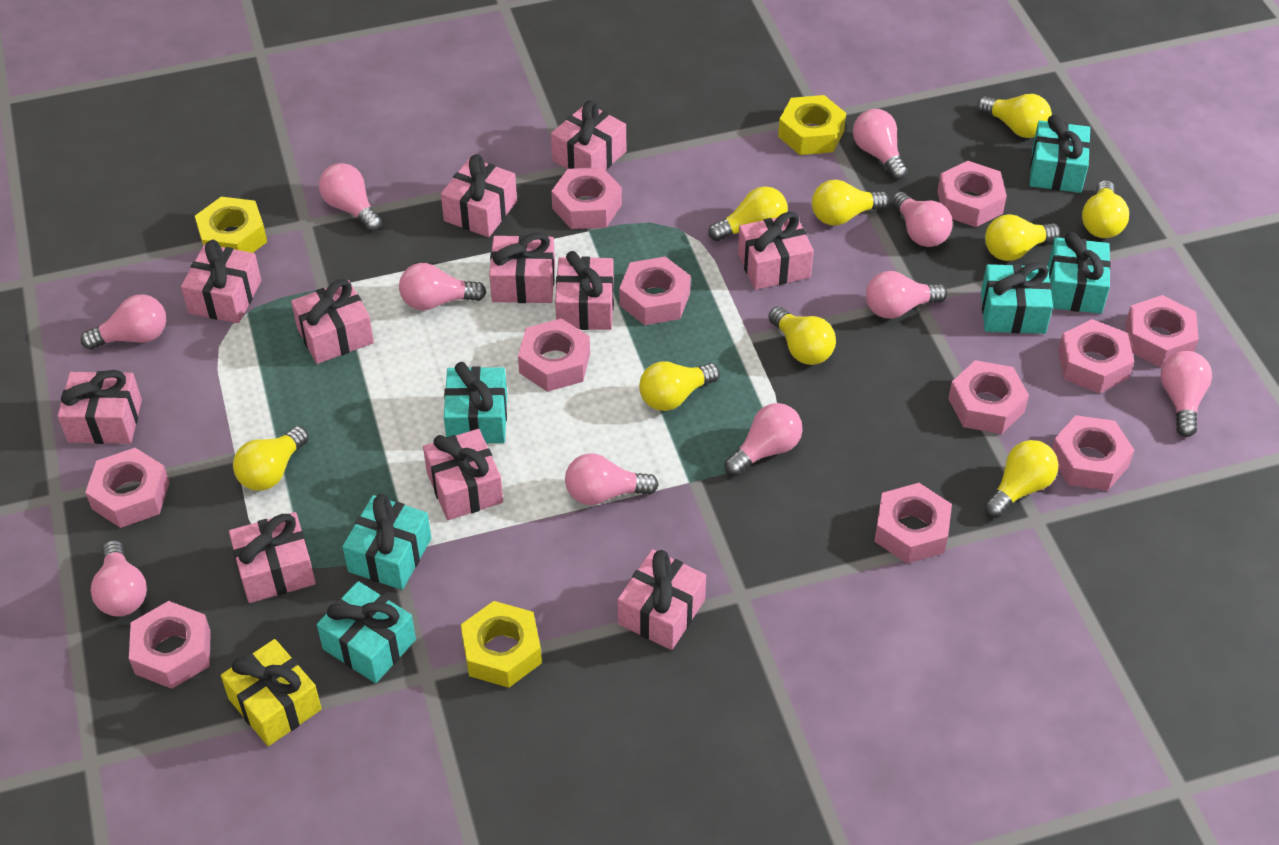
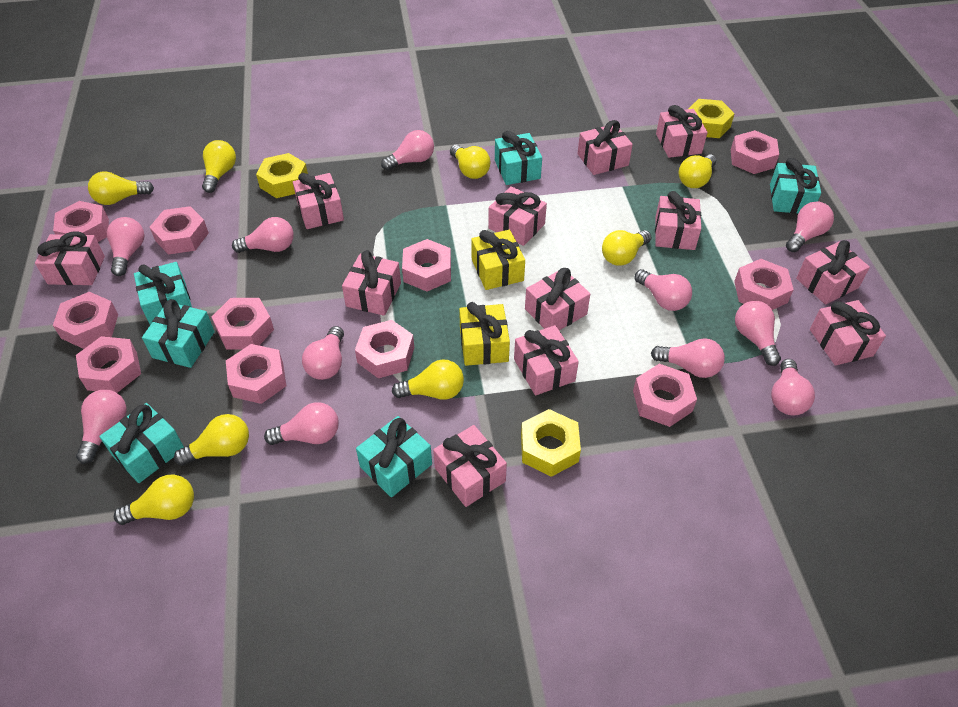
pink gift: 11 -> 12
pink light bulb: 10 -> 11
yellow gift: 1 -> 2
yellow light bulb: 9 -> 8

